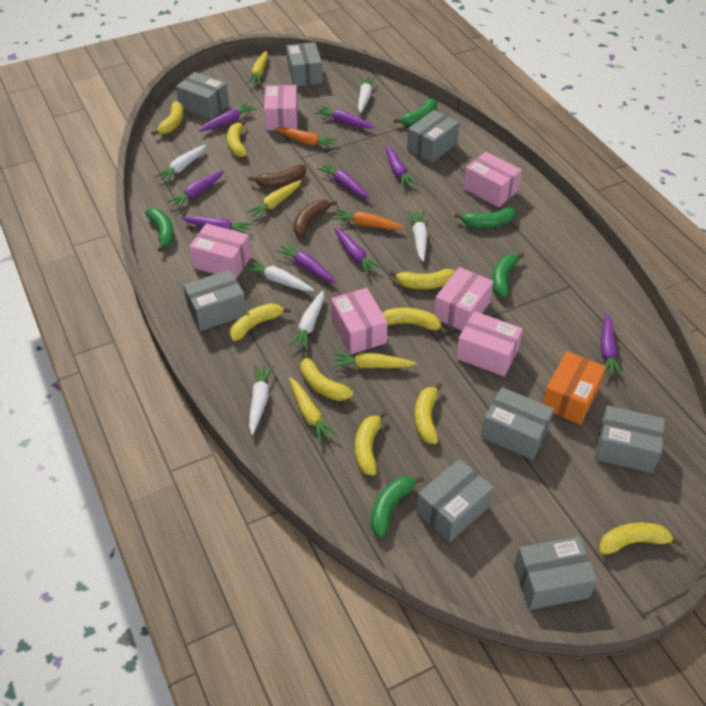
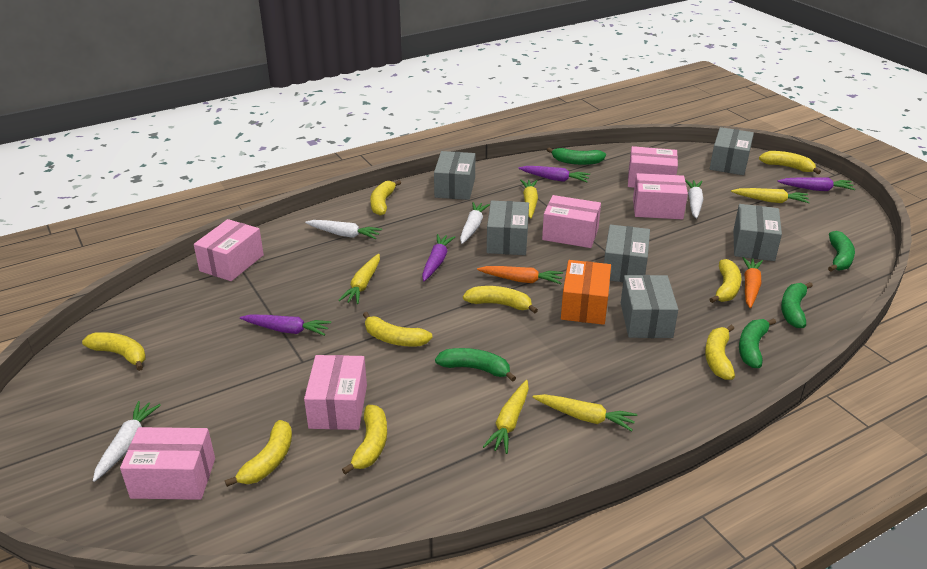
brown banana: 2 -> 0
grey box: 8 -> 6
purple carrot: 9 -> 4
white carrot: 6 -> 4
yellow carrot: 4 -> 5

